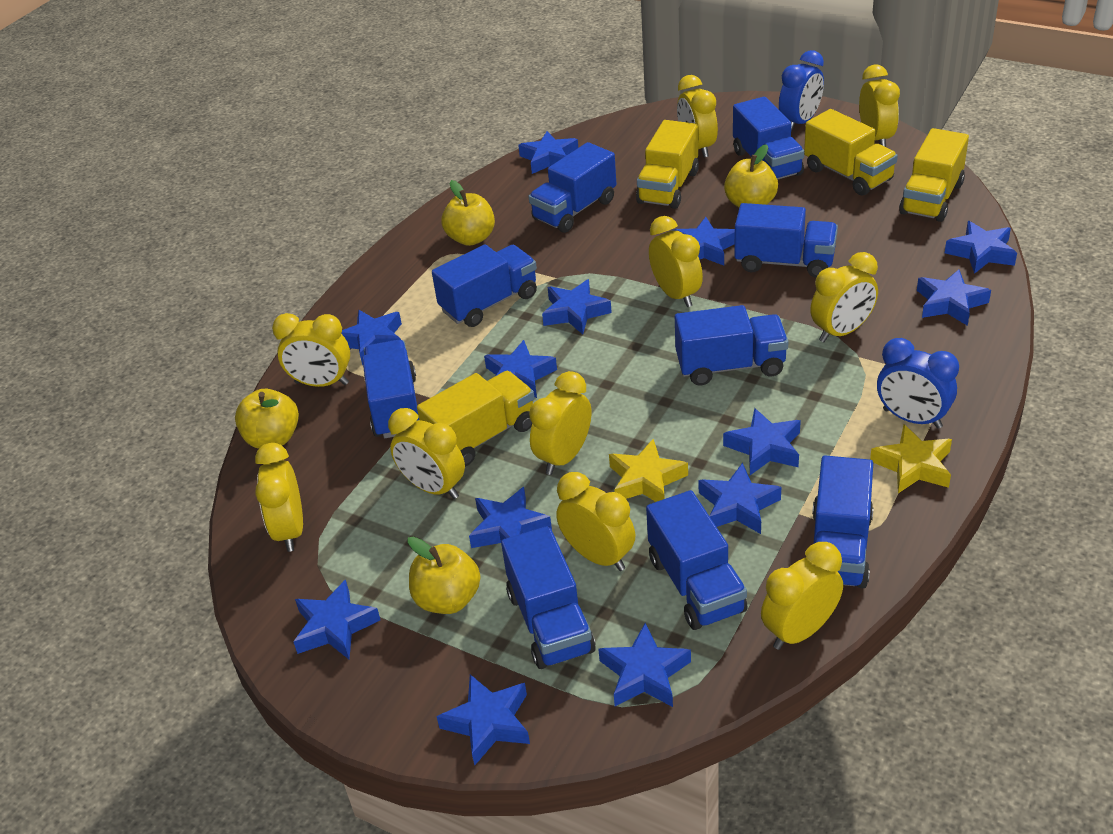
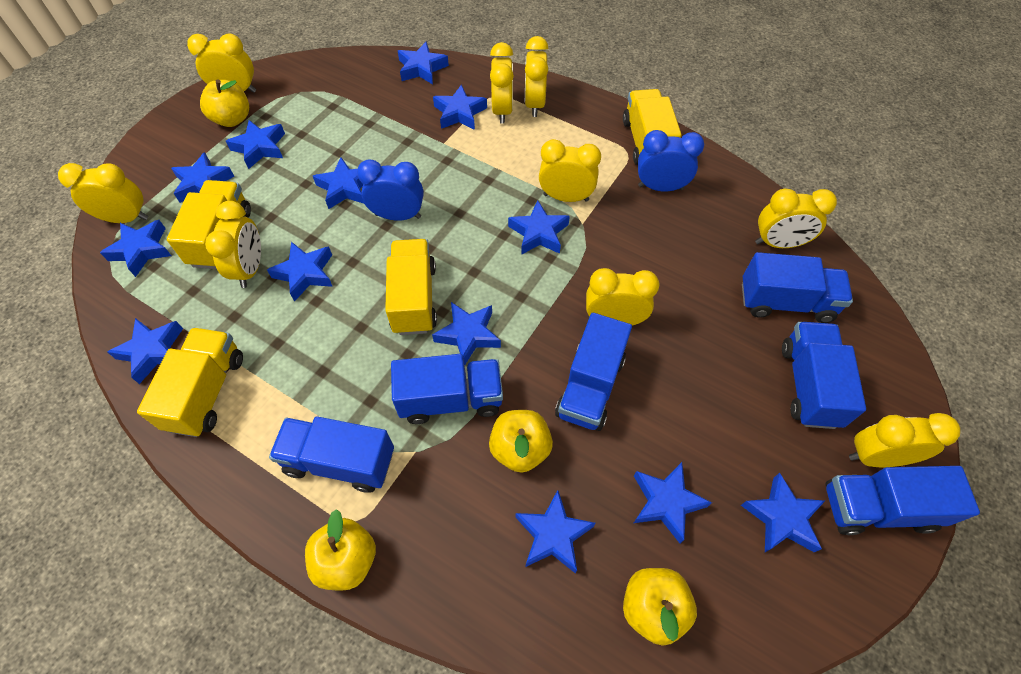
blue truck: 9 -> 6
yellow clock: 10 -> 9
yellow star: 2 -> 0

